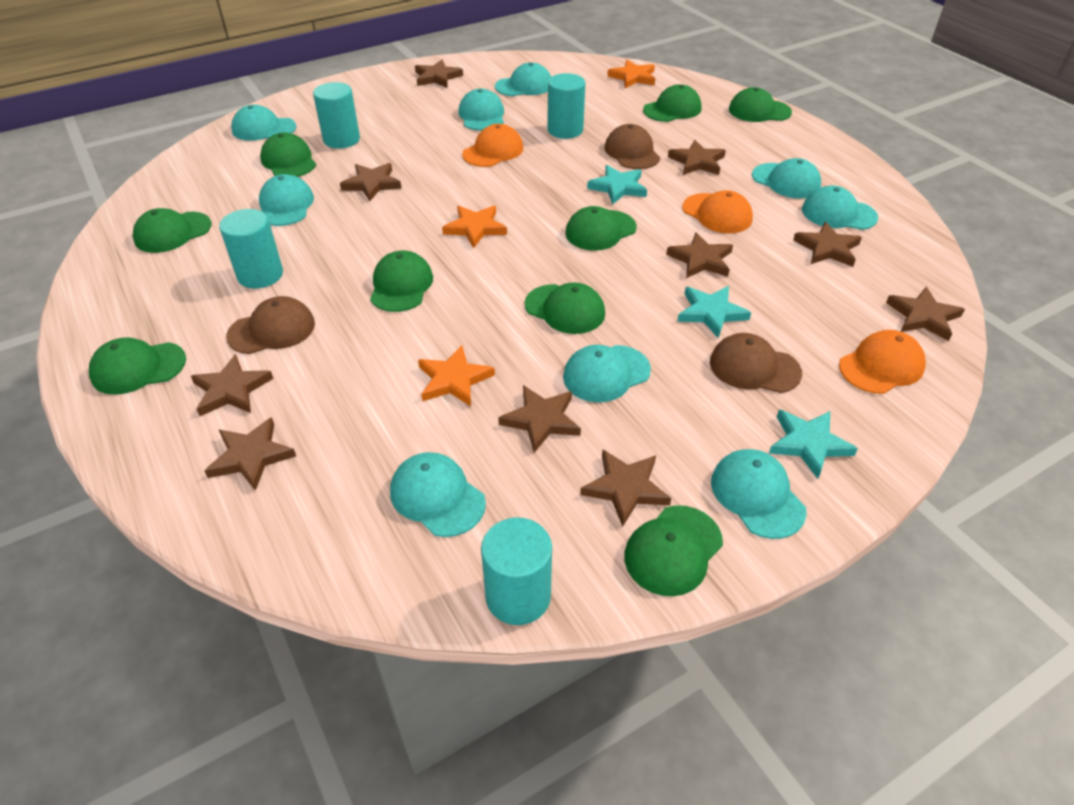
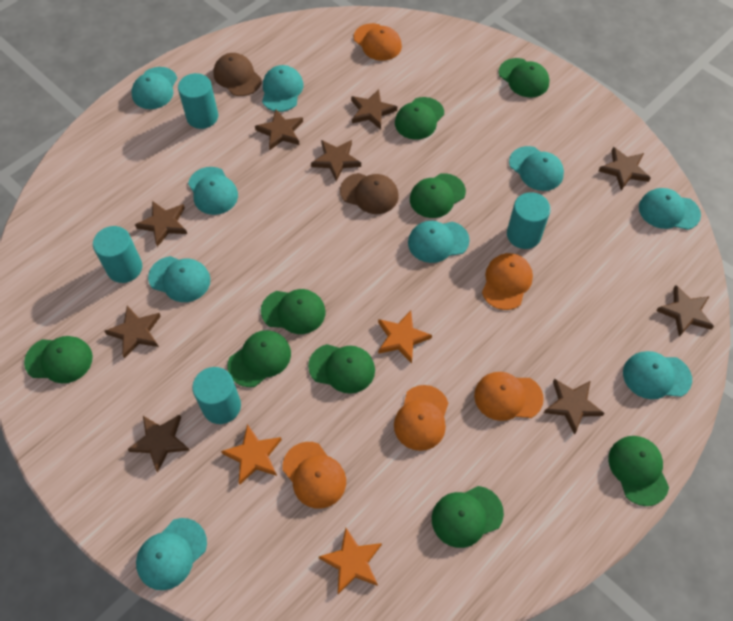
brown cap: 3 -> 2
brown star: 10 -> 9
orange cap: 3 -> 5
turquoise star: 3 -> 0

